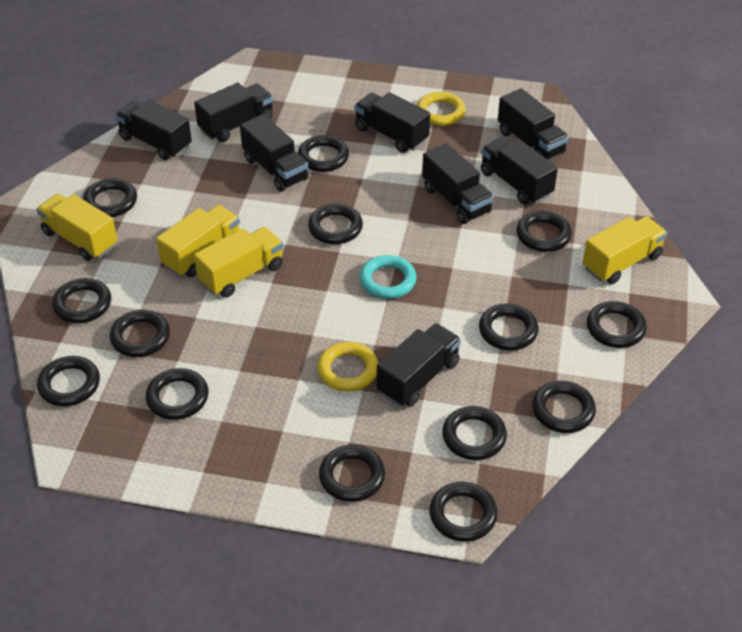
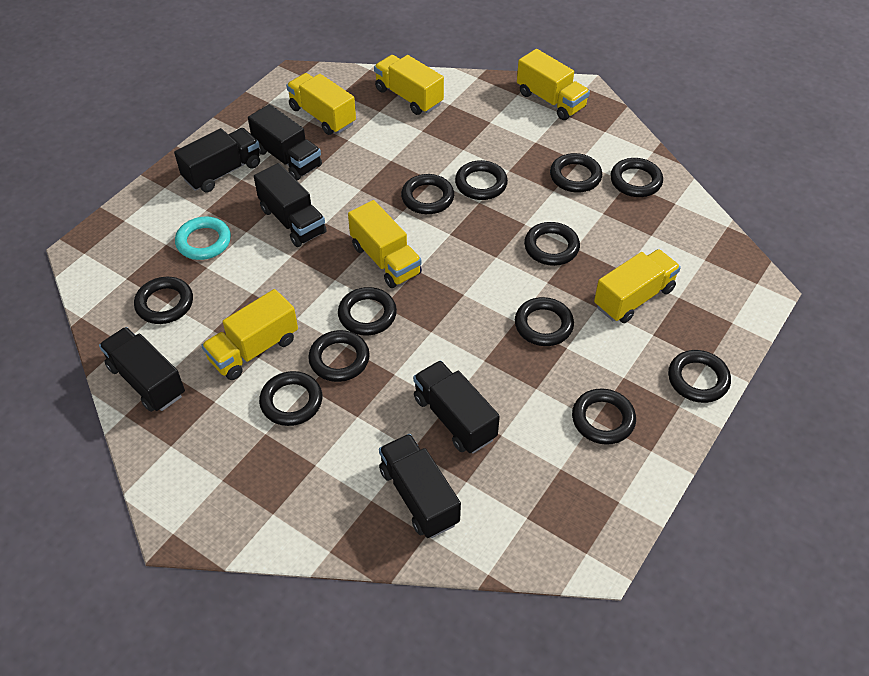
black ring: 14 -> 12
black truck: 8 -> 6
yellow ring: 2 -> 0
yellow truck: 4 -> 6

